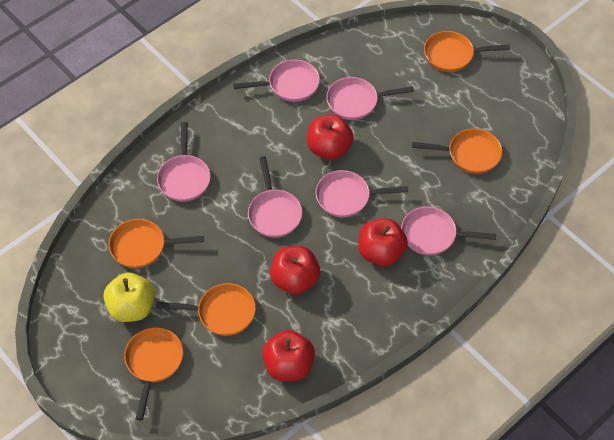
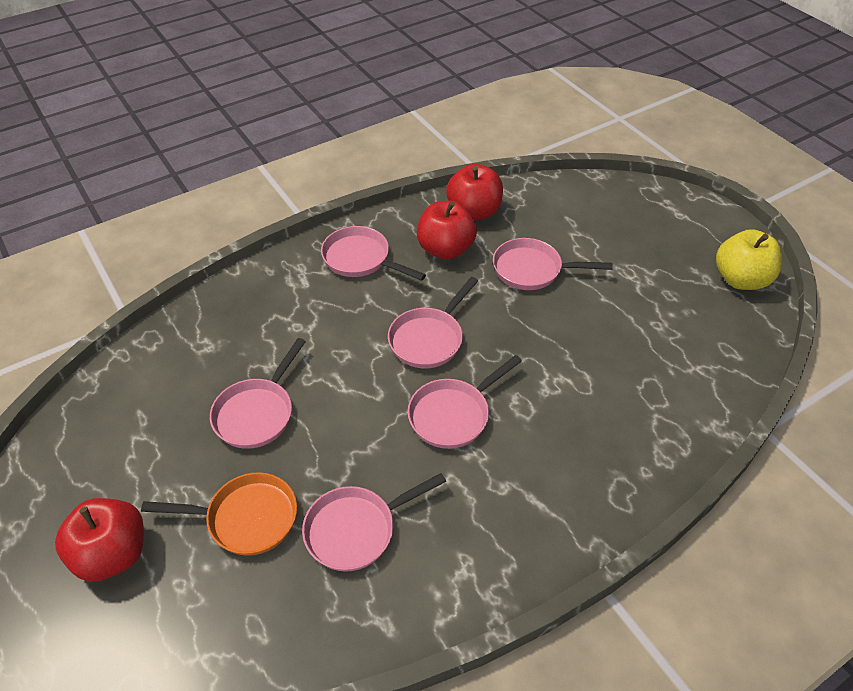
orange pan: 5 -> 1
red apple: 4 -> 3

